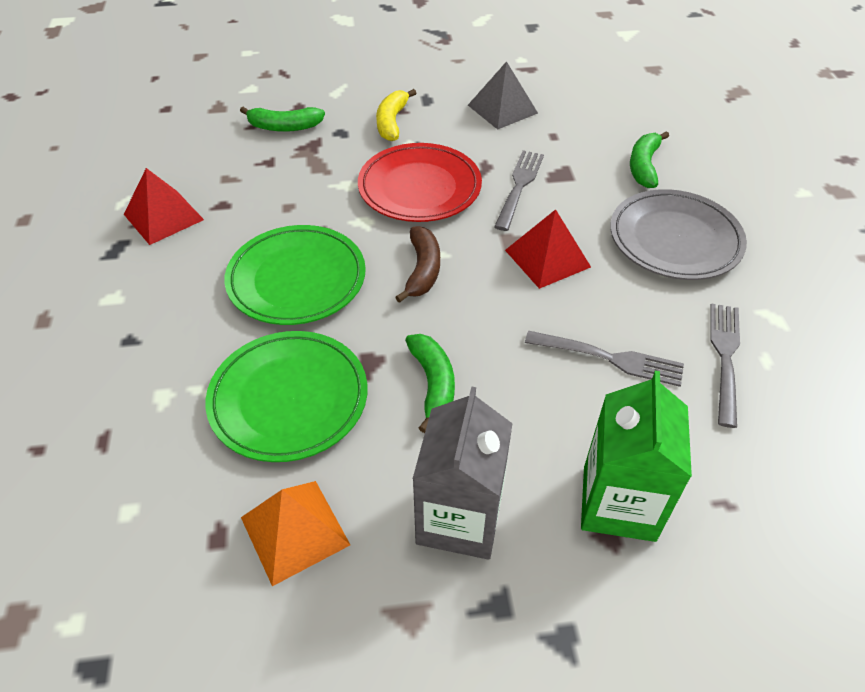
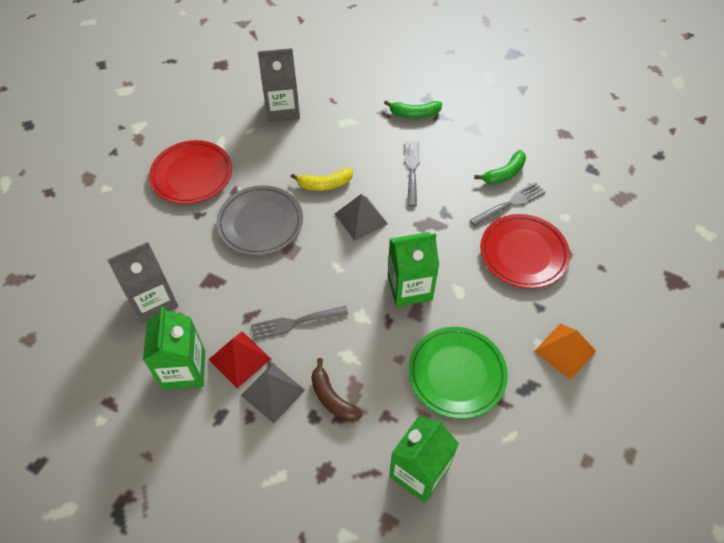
green banana: 3 -> 2
green carton: 1 -> 3
green plate: 2 -> 1
grey carton: 1 -> 2
grey pyramid: 1 -> 2
red plate: 1 -> 2
red pyramid: 2 -> 1

